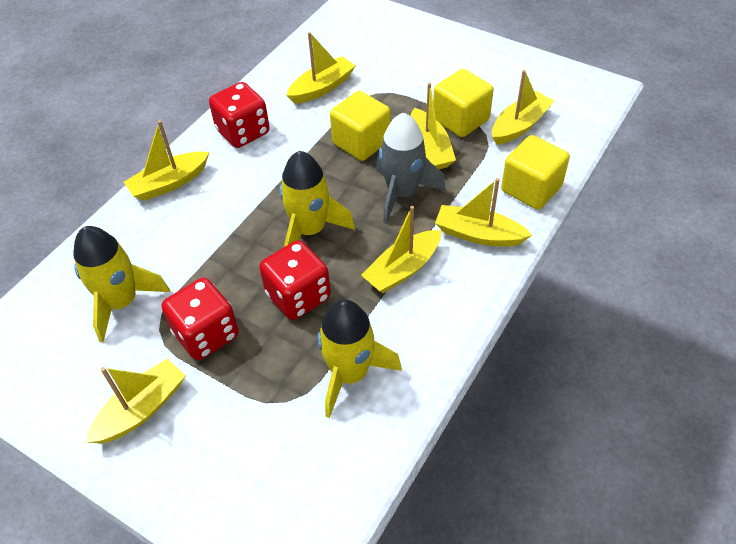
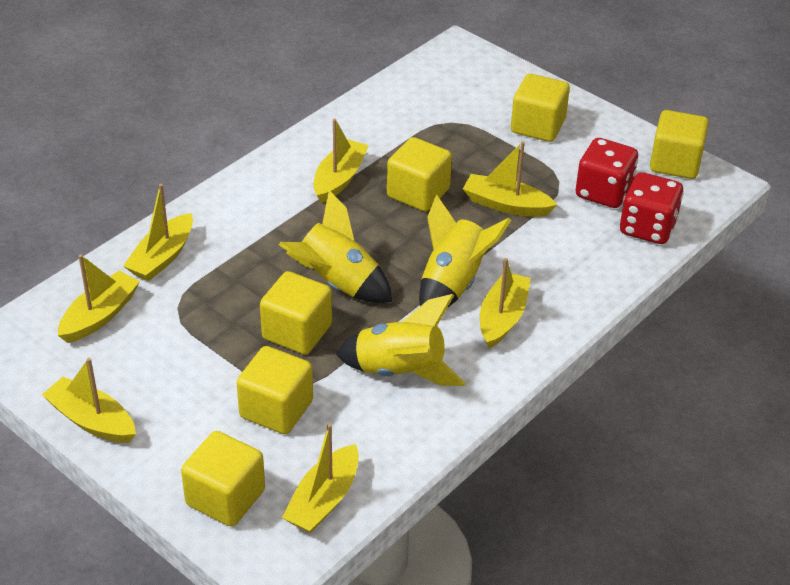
grey rocket: 1 -> 0
red dice: 3 -> 2
yellow cube: 3 -> 6

